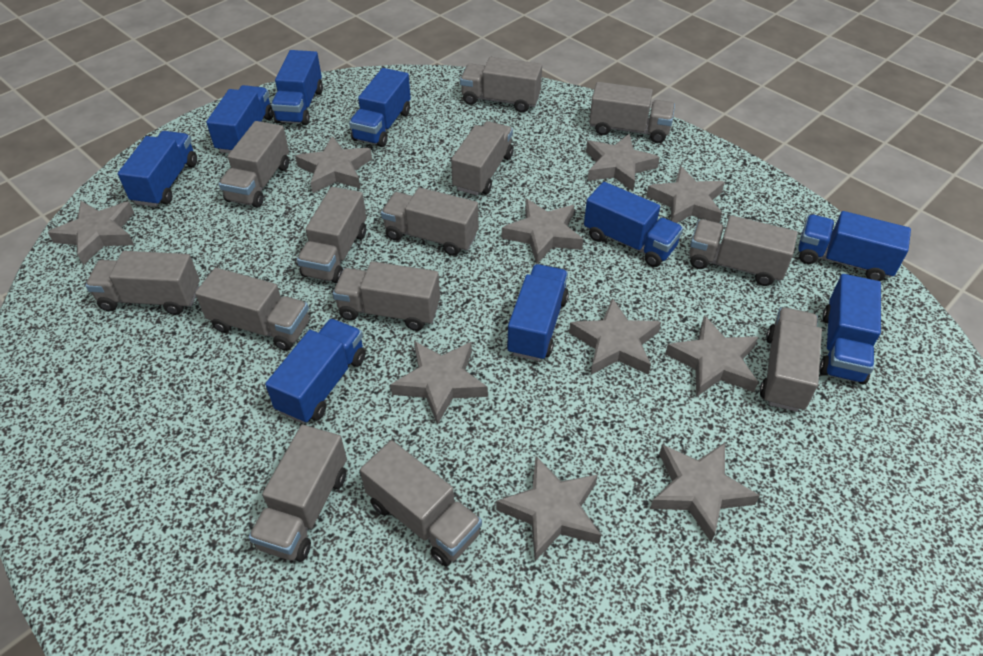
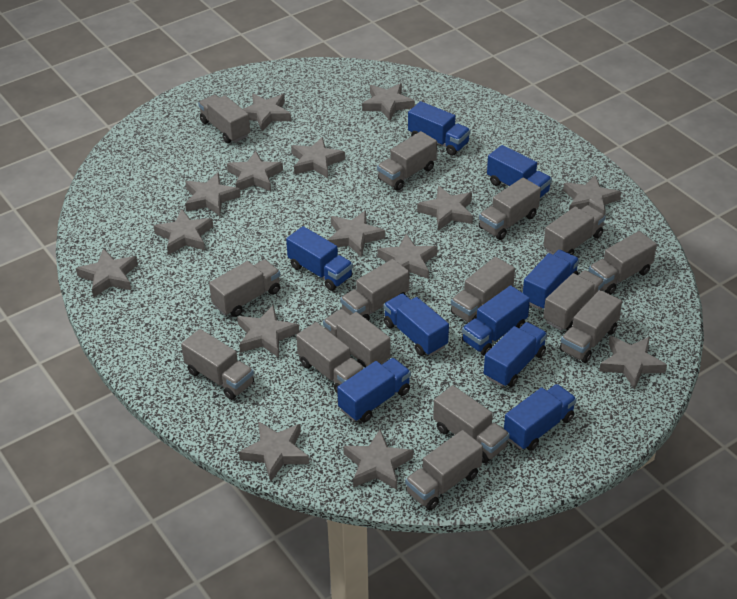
grey star: 10 -> 15
grey truck: 13 -> 15

